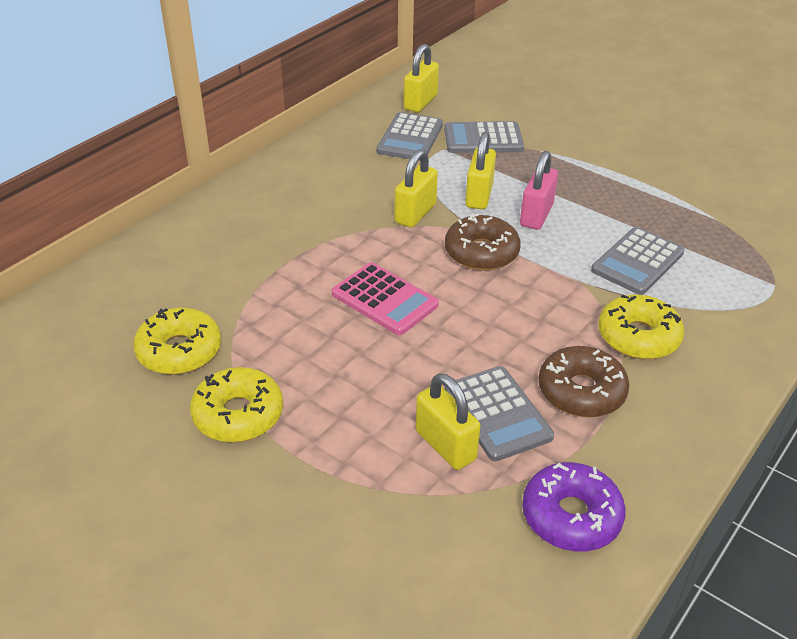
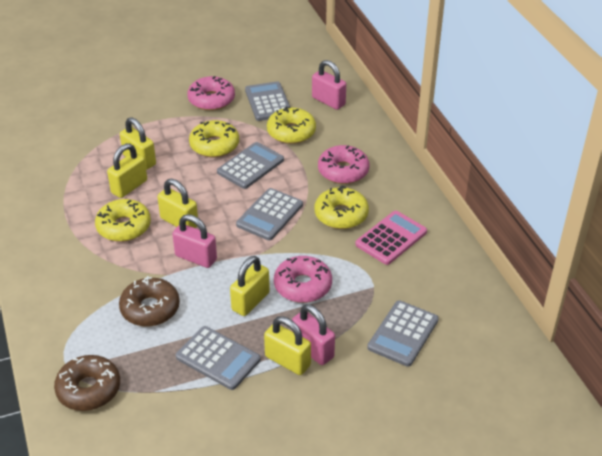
grey calculator: 4 -> 5
pink donut: 0 -> 3
pink padlock: 1 -> 3
purple donut: 1 -> 0
yellow donut: 3 -> 4
yellow padlock: 4 -> 5

